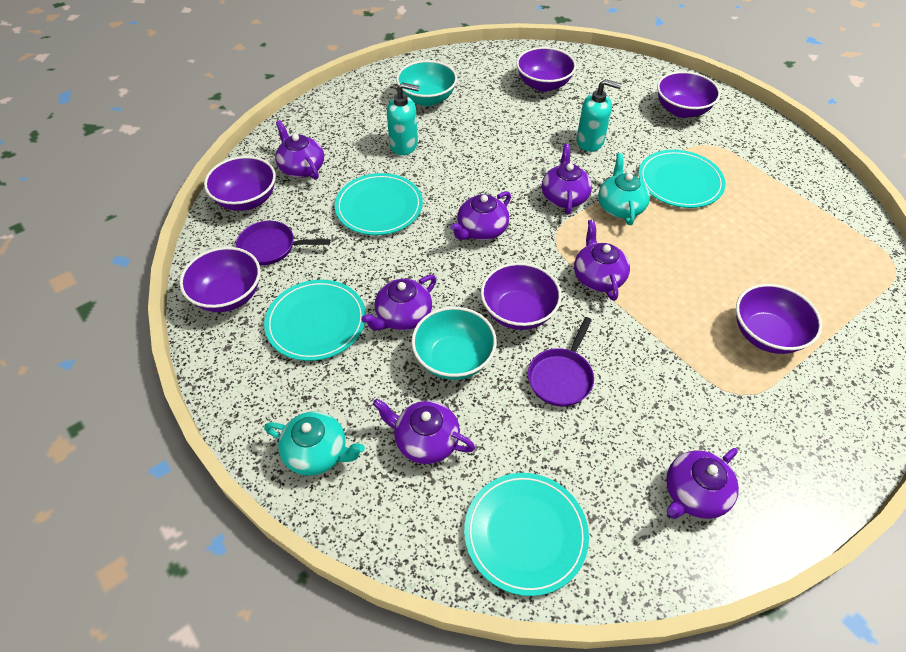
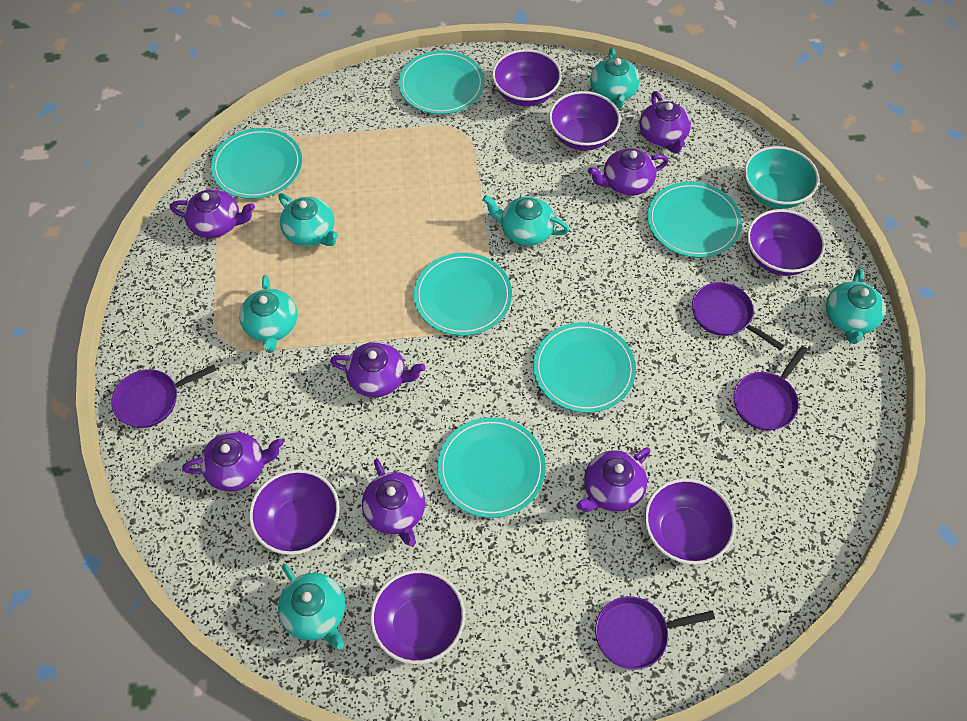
purple pan: 2 -> 4
turquoise bowl: 2 -> 1
turquoise plate: 4 -> 6
turquoise soap dispenser: 2 -> 0
turquoise teapot: 2 -> 6

